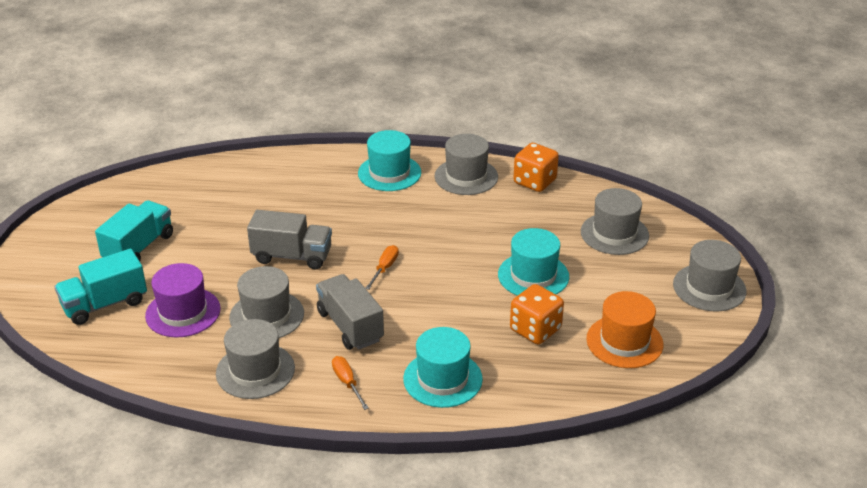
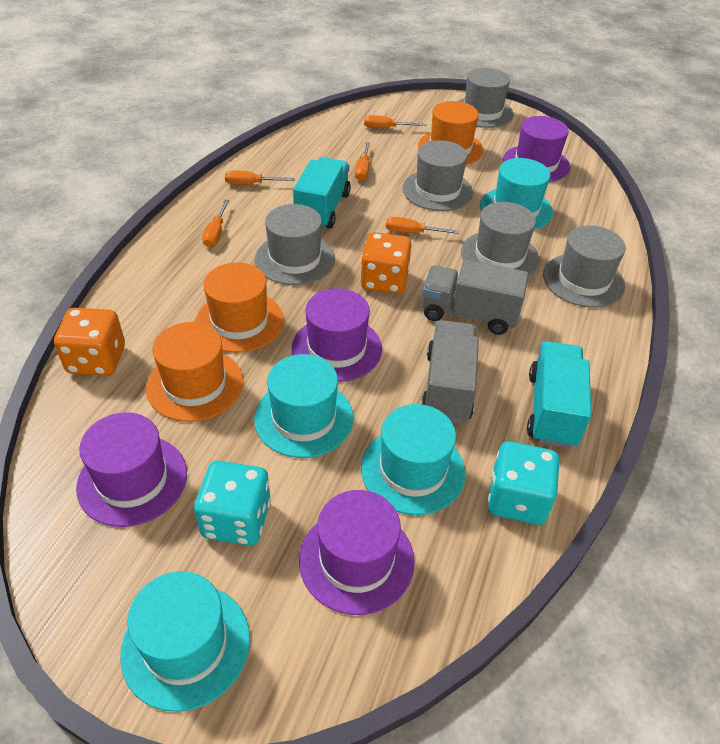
orange hat: 1 -> 3
orange screwdriver: 2 -> 5
purple hat: 1 -> 4
turquoise dice: 0 -> 2
turquoise hat: 3 -> 4

